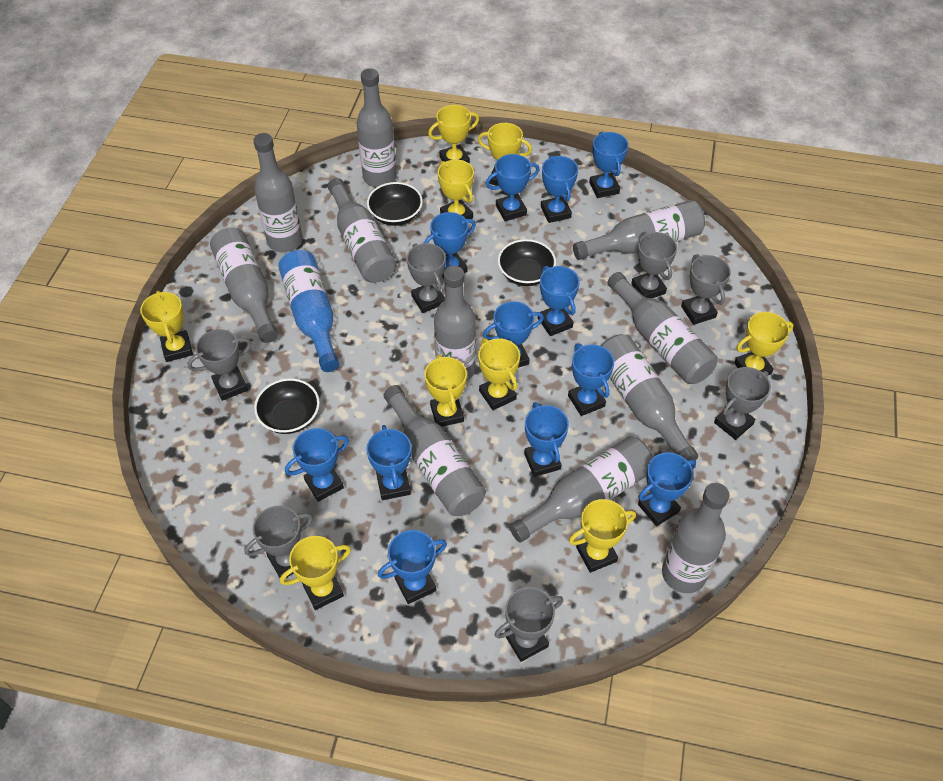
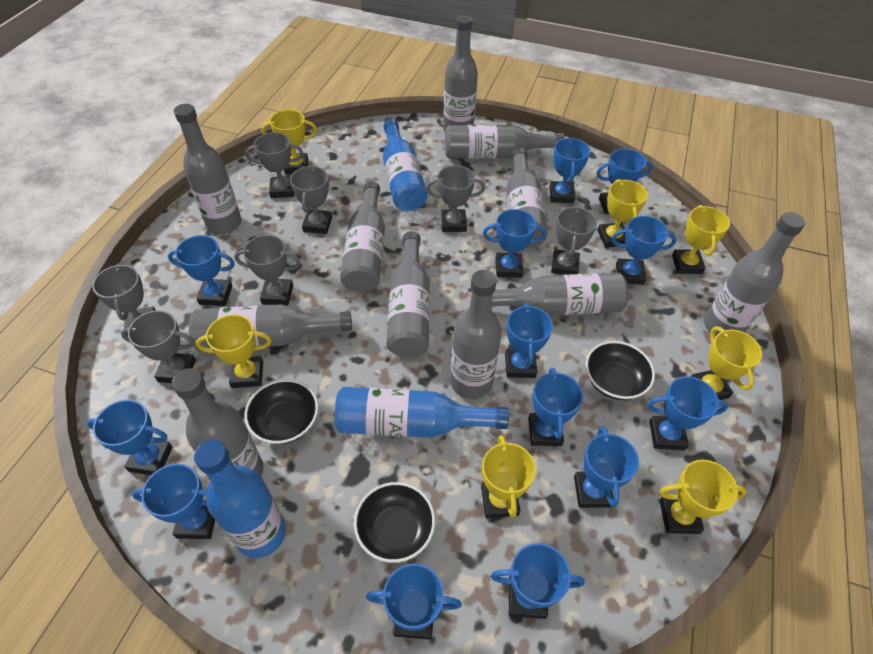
blue bottle: 1 -> 3
blue trophy: 12 -> 13
yellow trophy: 9 -> 7

